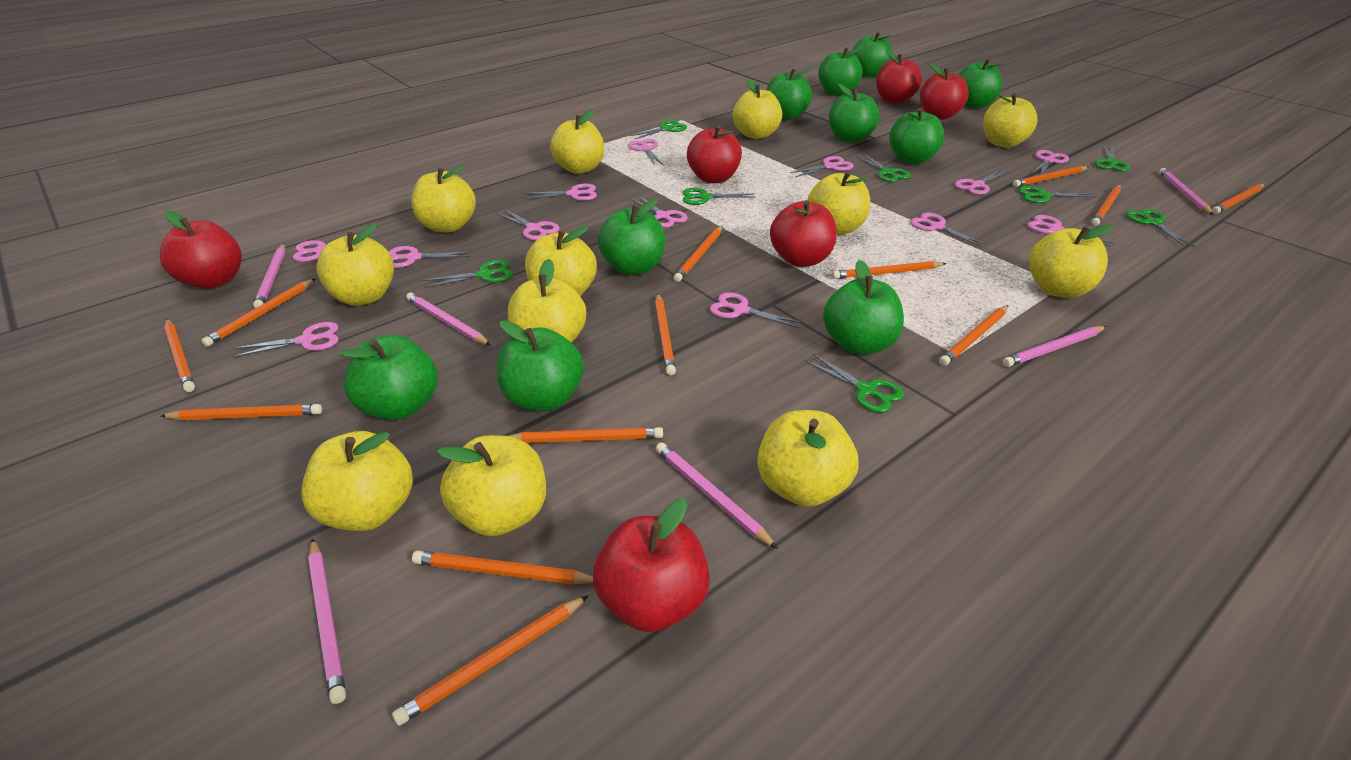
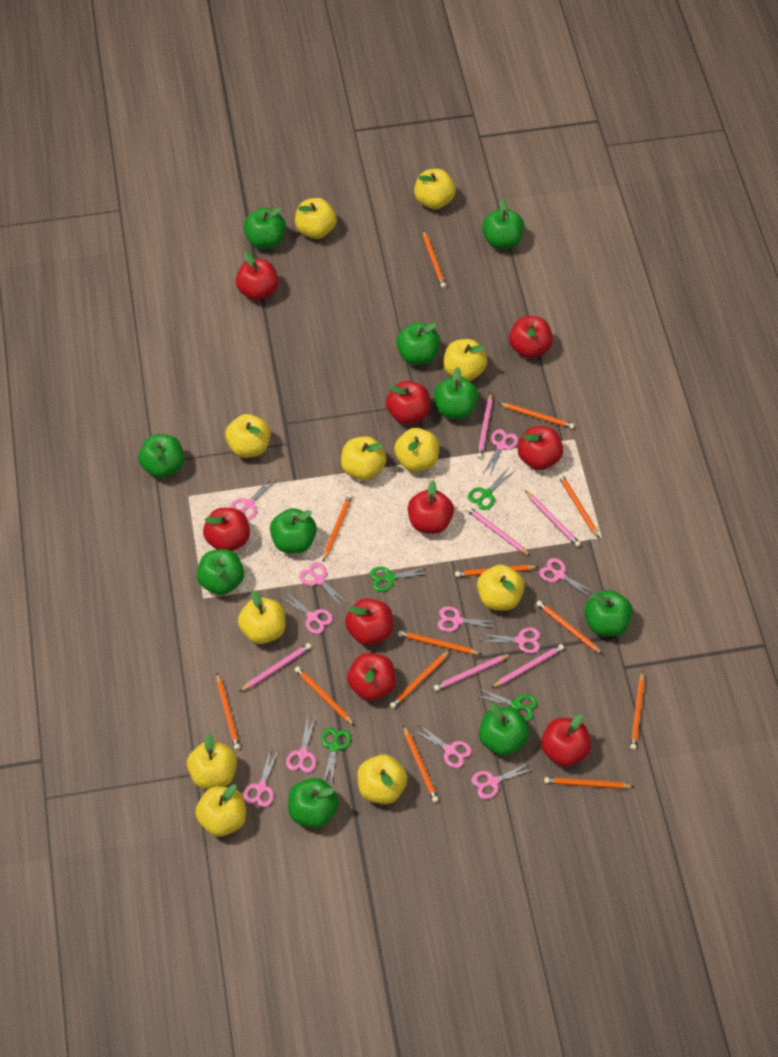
green scissors: 8 -> 4
pink scissors: 13 -> 11
red apple: 6 -> 9
yellow apple: 12 -> 11

